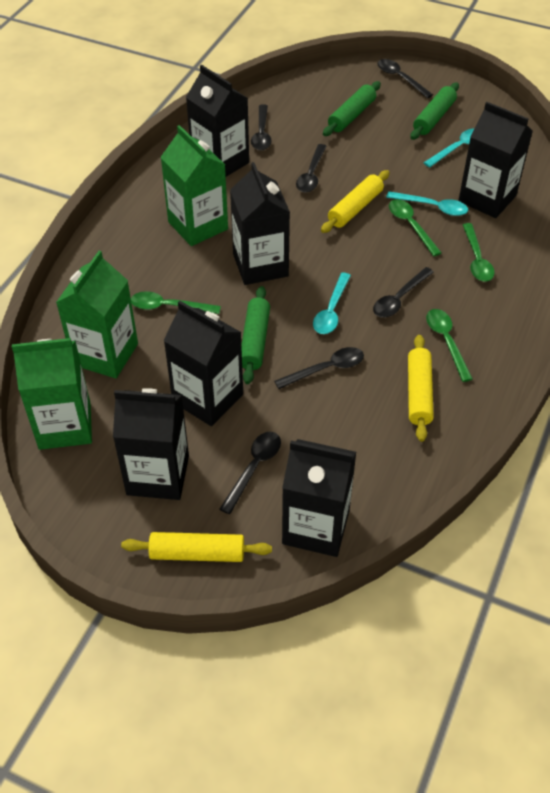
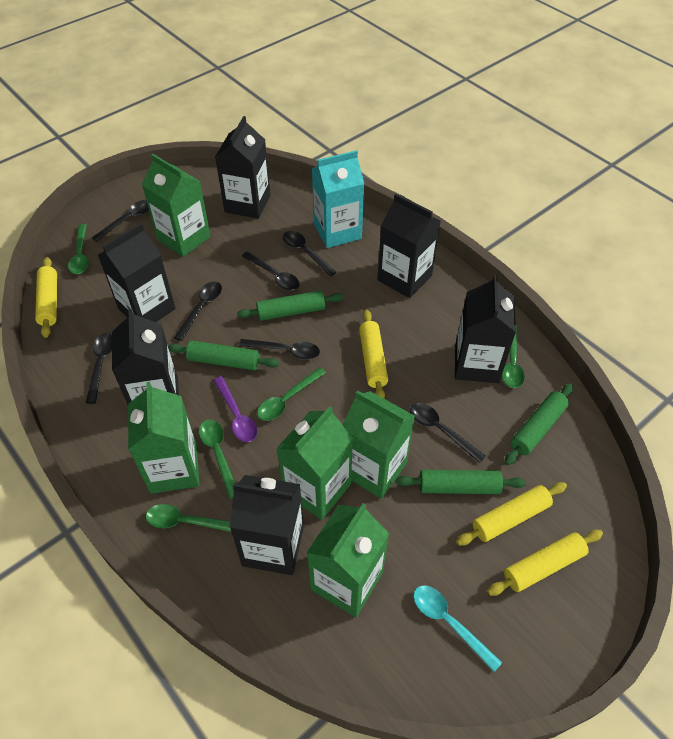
black spoon: 6 -> 7
green carton: 3 -> 5
green rolling pin: 3 -> 4
green spoon: 4 -> 5
purple spoon: 0 -> 1
turquoise carton: 0 -> 1
turquoise spoon: 3 -> 1
yellow rolling pin: 3 -> 4

